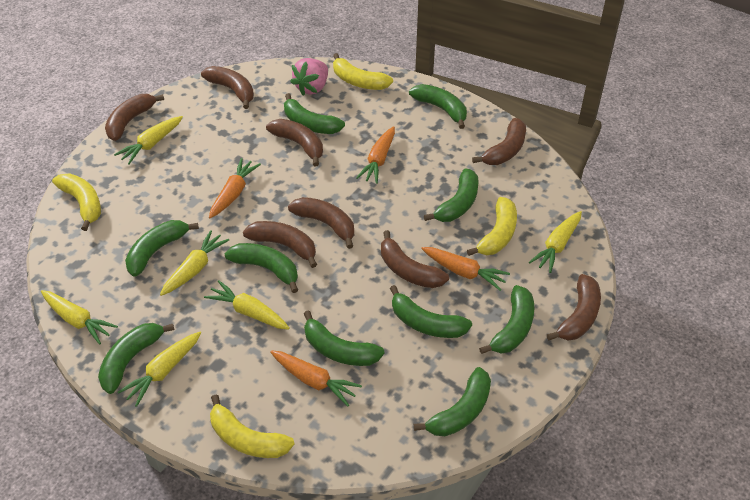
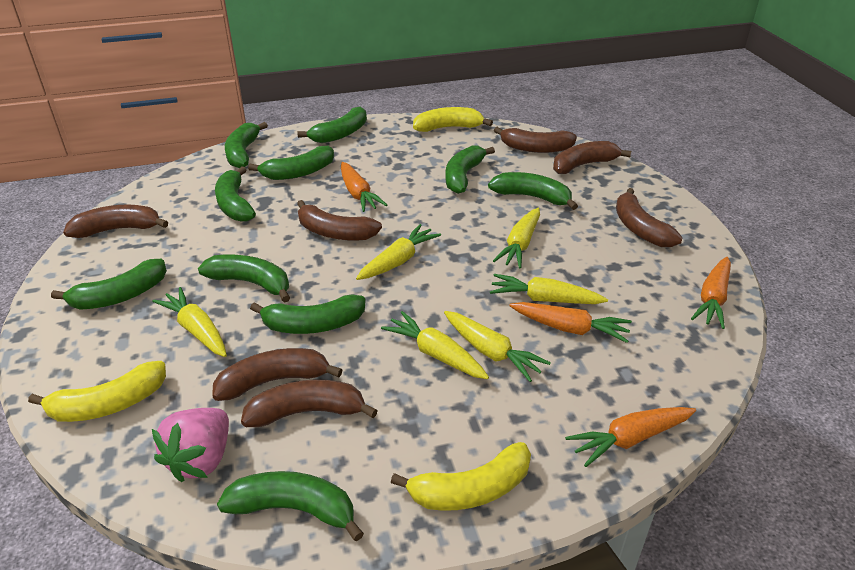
brown banana: 8 -> 7
yellow banana: 4 -> 3

